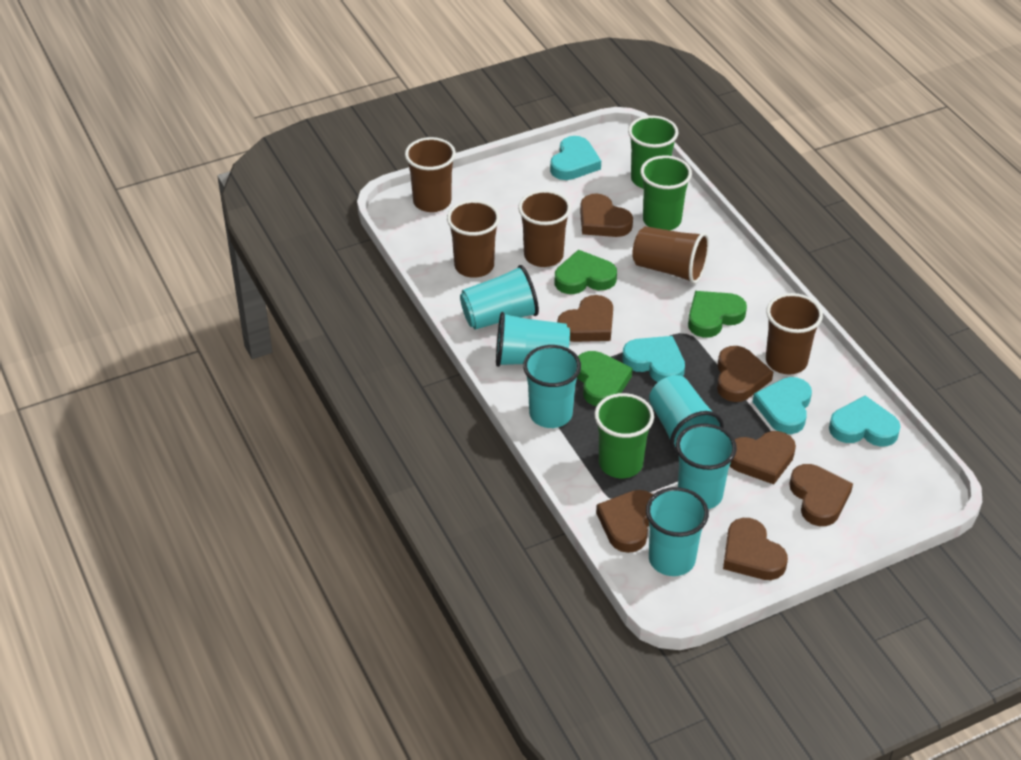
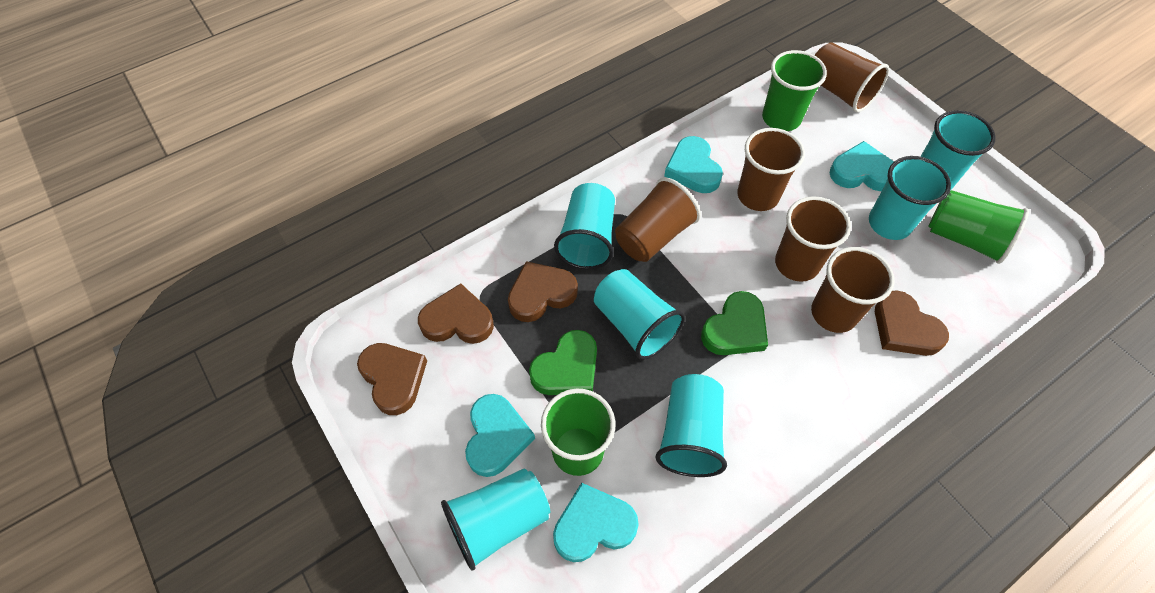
brown heart: 7 -> 4
green heart: 3 -> 2

